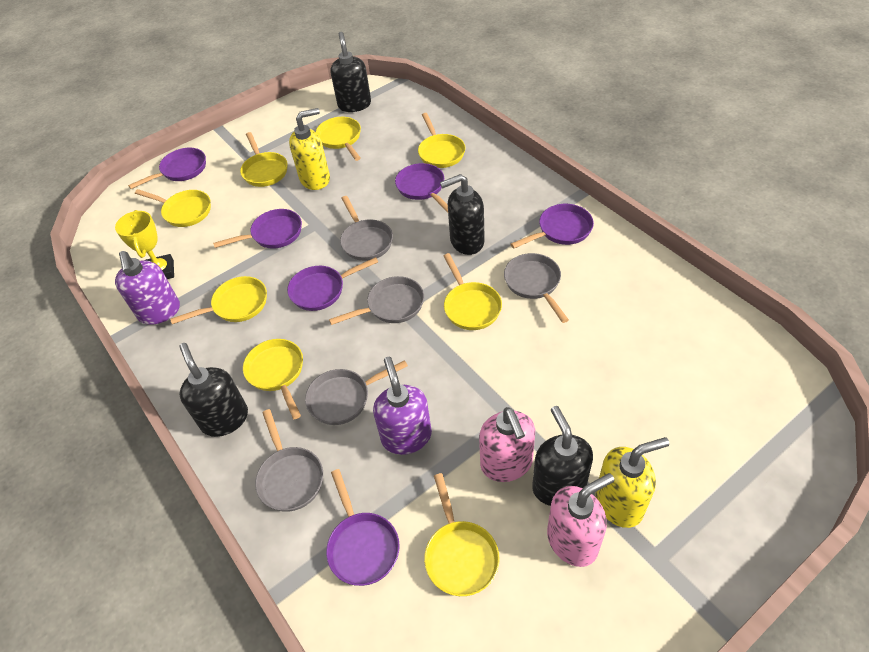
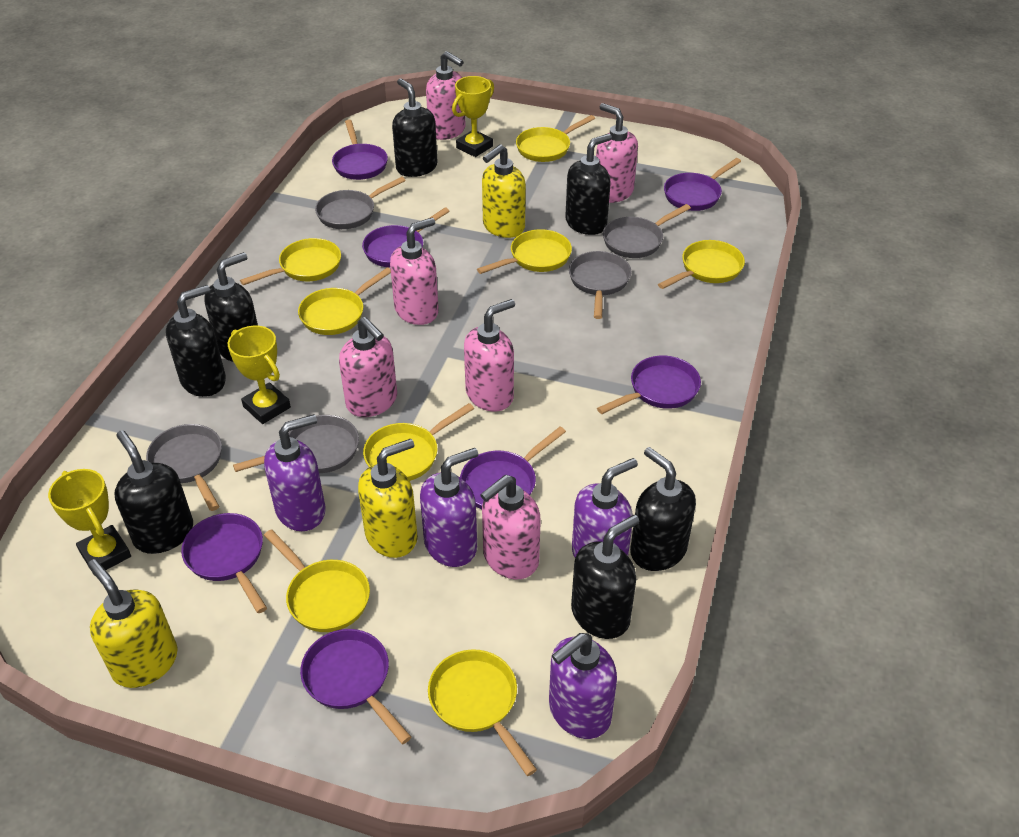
black soap dispenser: 4 -> 7
pink soap dispenser: 2 -> 6
purple pan: 6 -> 7
purple soap dispenser: 2 -> 4
yellow soap dispenser: 2 -> 3
yellow trophy: 1 -> 3

